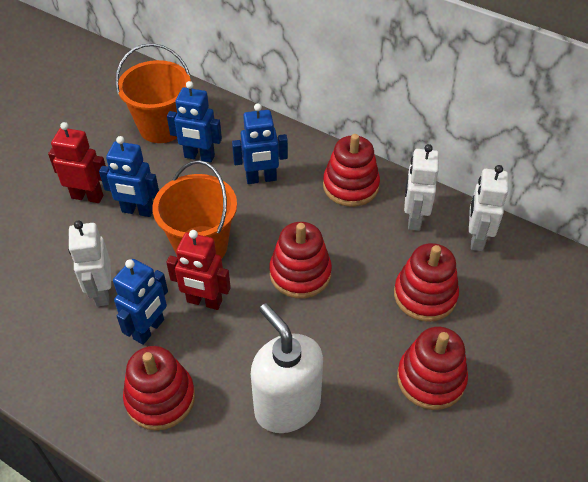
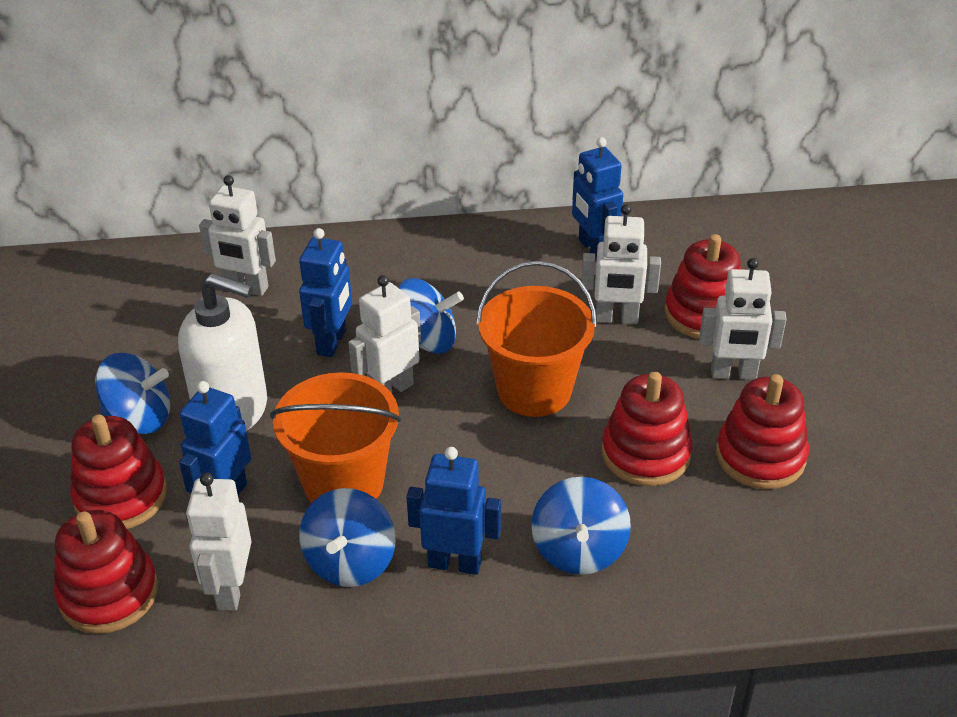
blue spinning top: 0 -> 4
red robot: 2 -> 0
white robot: 3 -> 5

